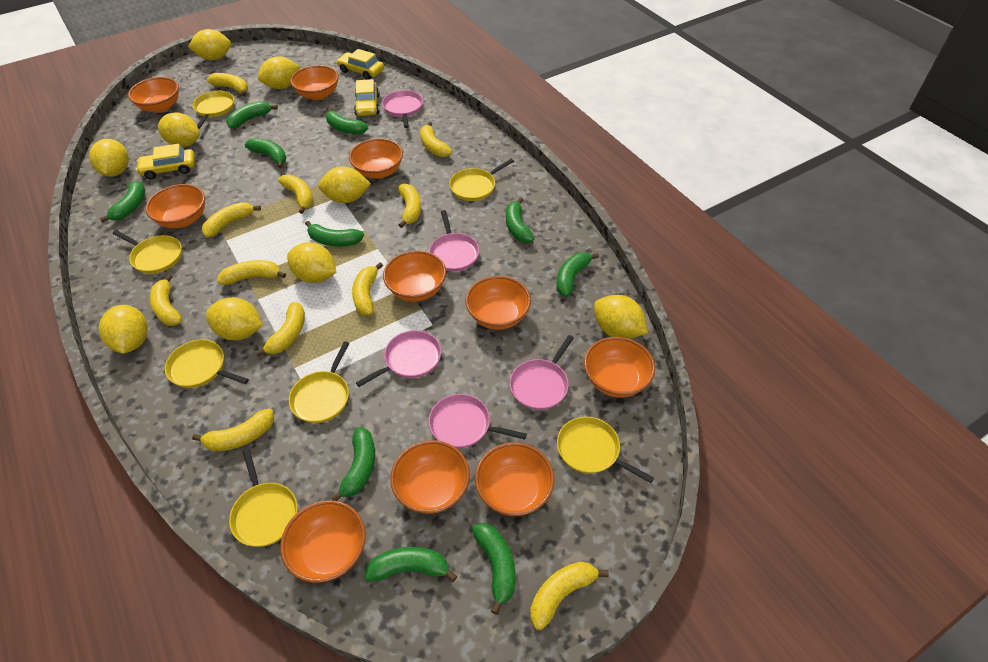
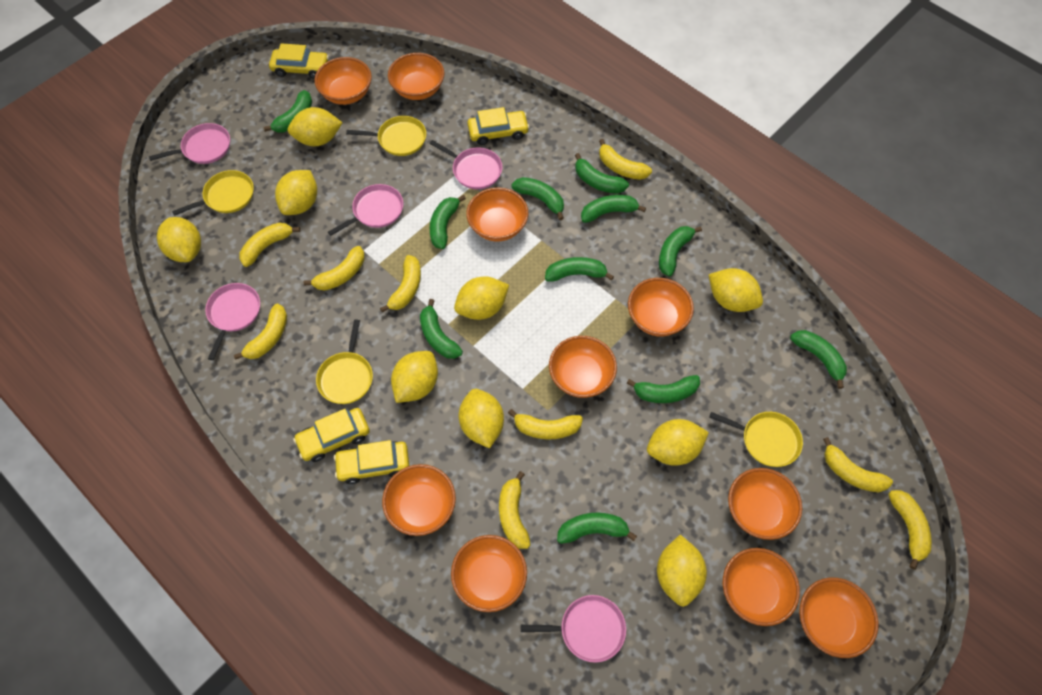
green banana: 10 -> 11
yellow banana: 11 -> 9
yellow car: 3 -> 4
yellow pan: 7 -> 4

